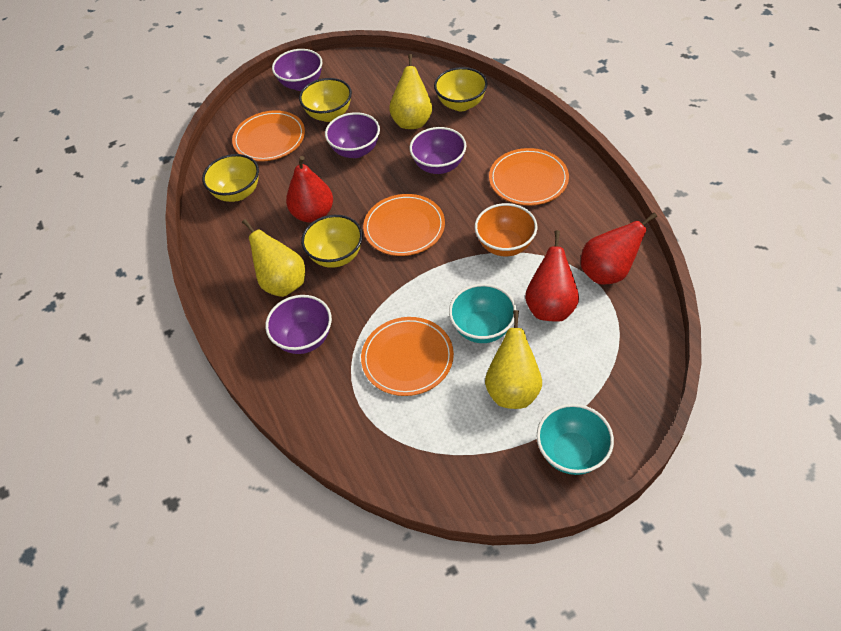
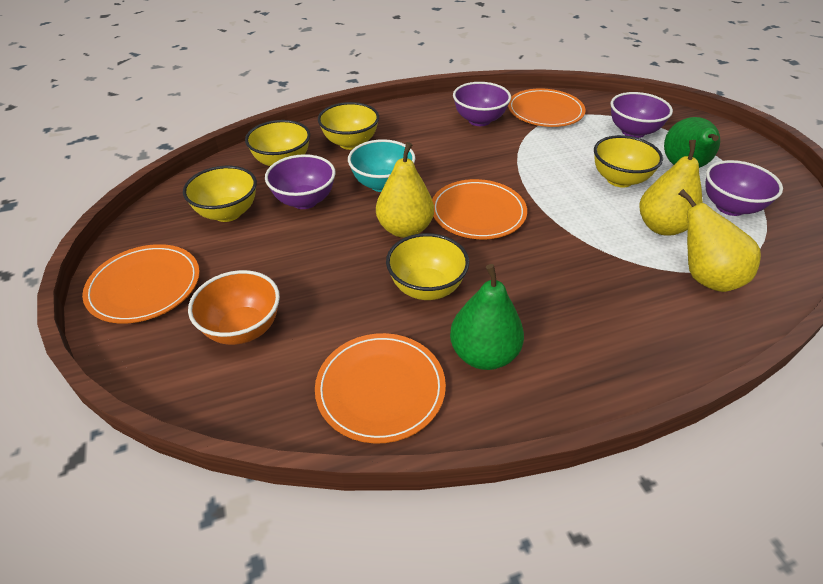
green pear: 0 -> 2
red pear: 3 -> 0
turquoise bowl: 2 -> 1
yellow bowl: 4 -> 5

